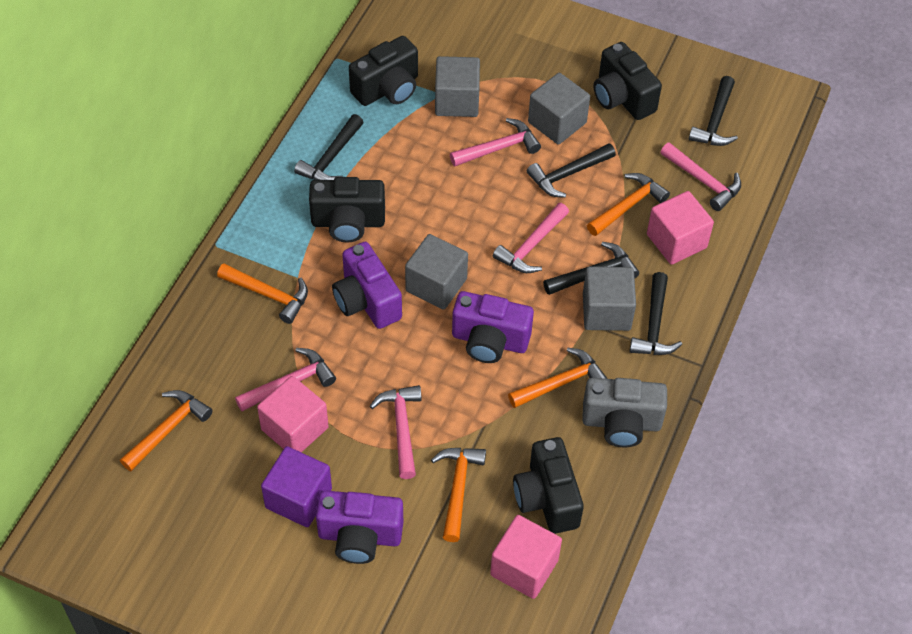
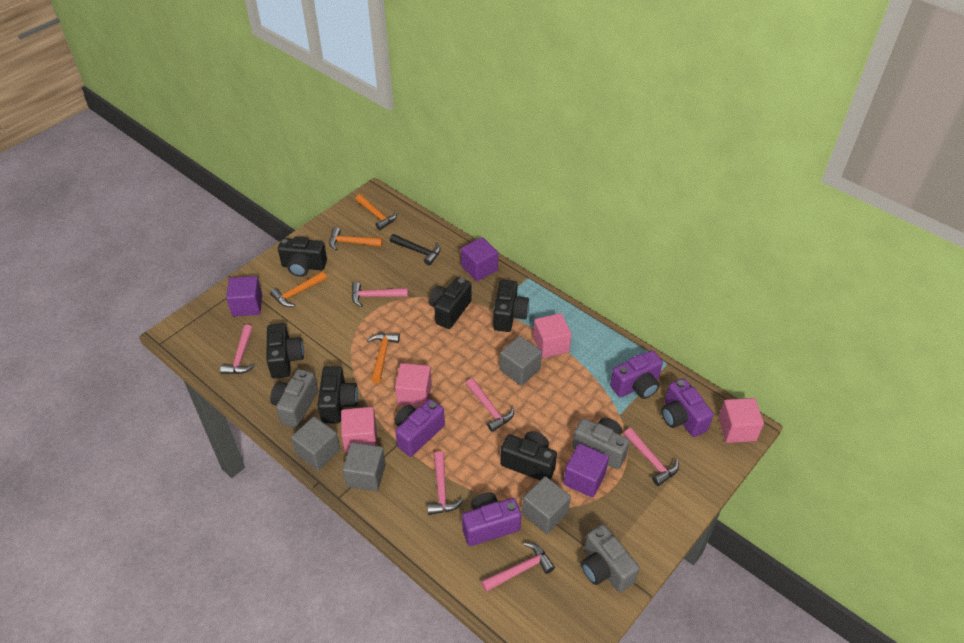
black camera: 4 -> 6
black hammer: 5 -> 1
grey camera: 1 -> 3
orange hammer: 5 -> 4
pink cube: 3 -> 4
pink hammer: 5 -> 6
purple camera: 3 -> 4
purple cube: 1 -> 3

